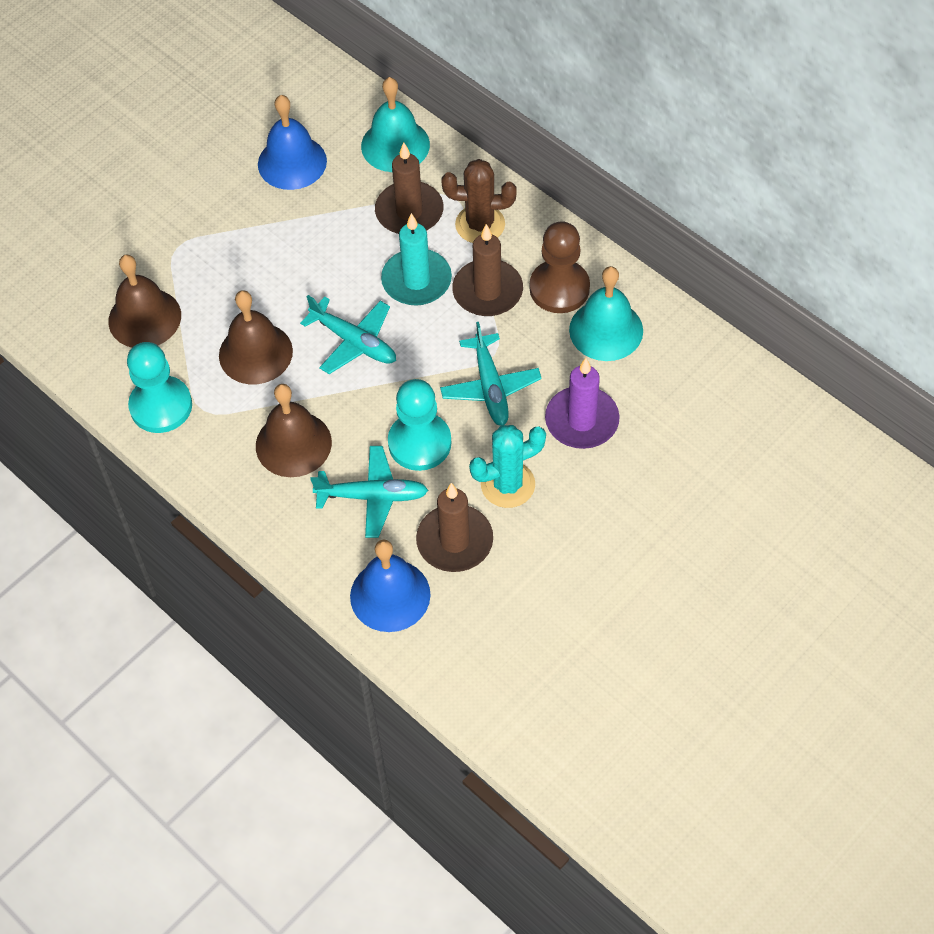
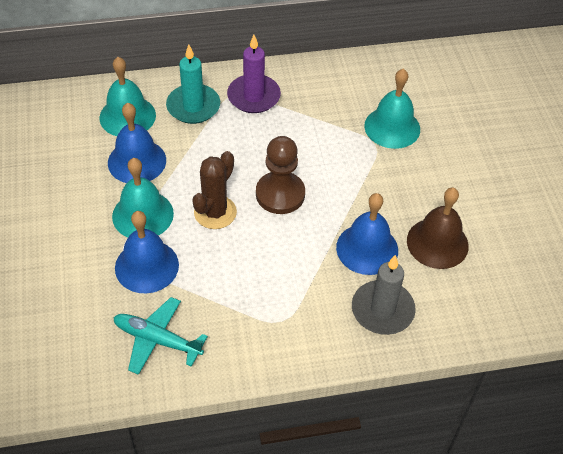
blue bell: 2 -> 3
brown bell: 3 -> 1
brown candle: 3 -> 0
grey candle: 0 -> 1
turquoise bell: 2 -> 3
turquoise cactus: 1 -> 0
turquoise pawn: 2 -> 0
turquoise plane: 3 -> 1

